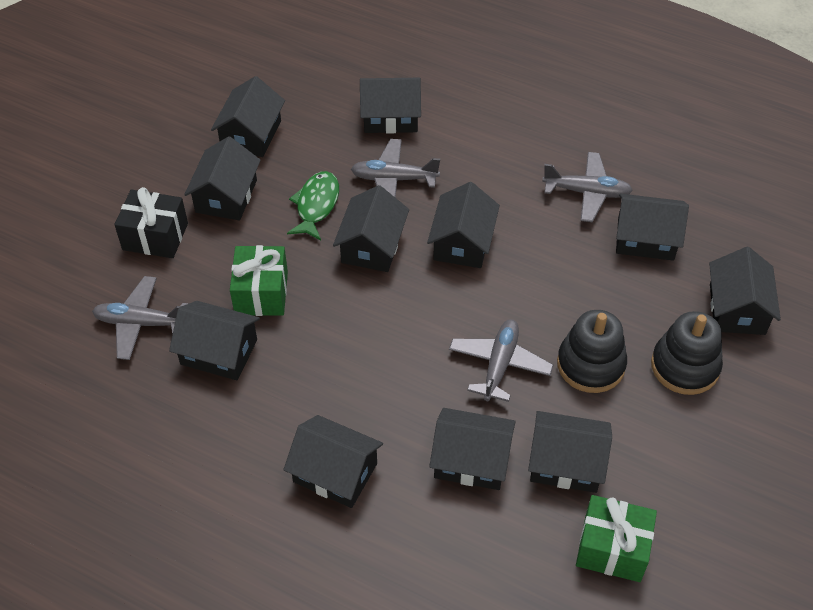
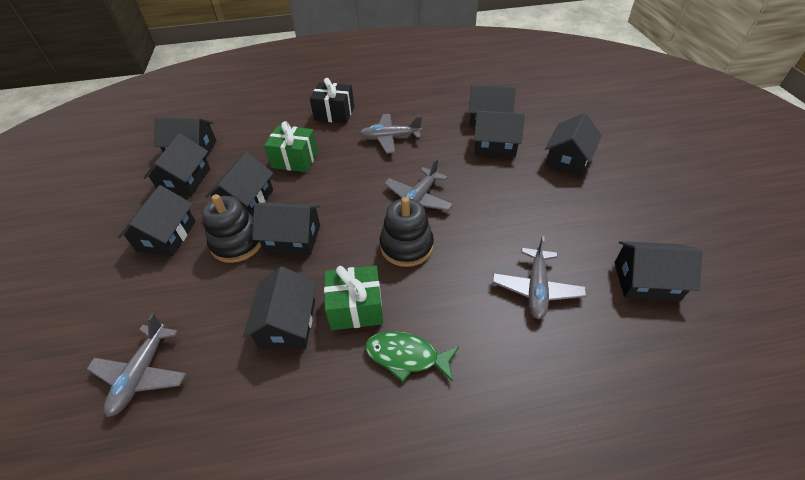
black house: 11 -> 10

